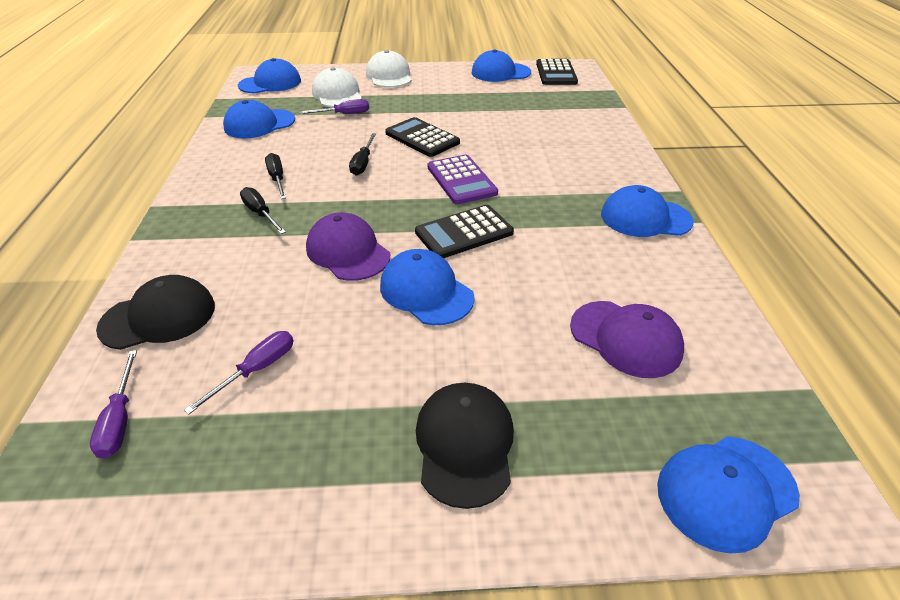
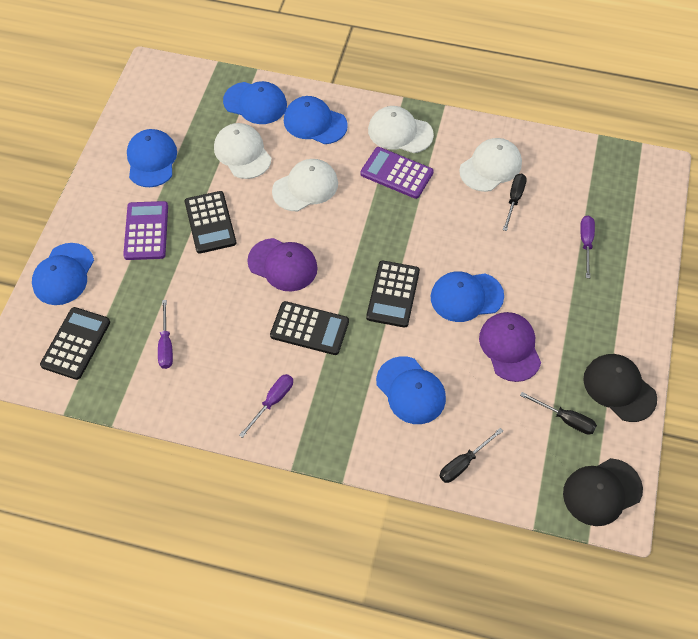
black calculator: 3 -> 4
purple calculator: 1 -> 2
white cap: 2 -> 4

